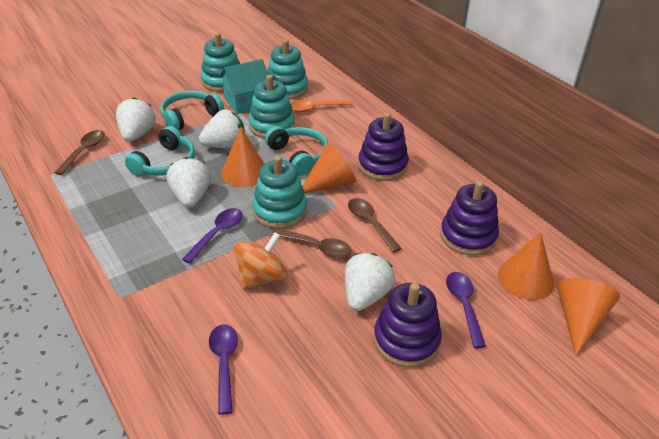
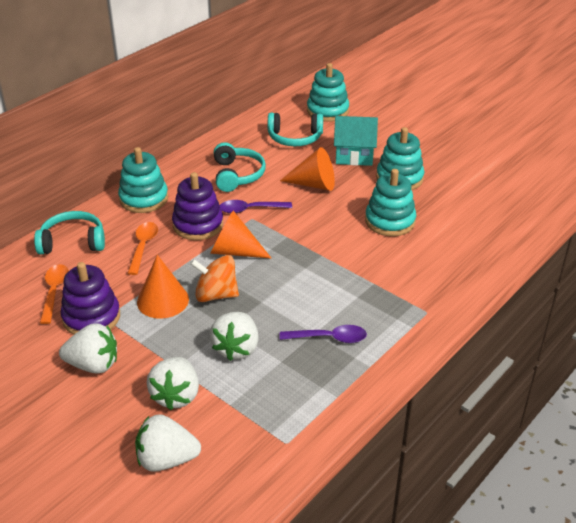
brown spoon: 3 -> 0
orange cone: 4 -> 3
orange spoon: 1 -> 2
purple spoon: 3 -> 2
purple stacking toy: 3 -> 2

